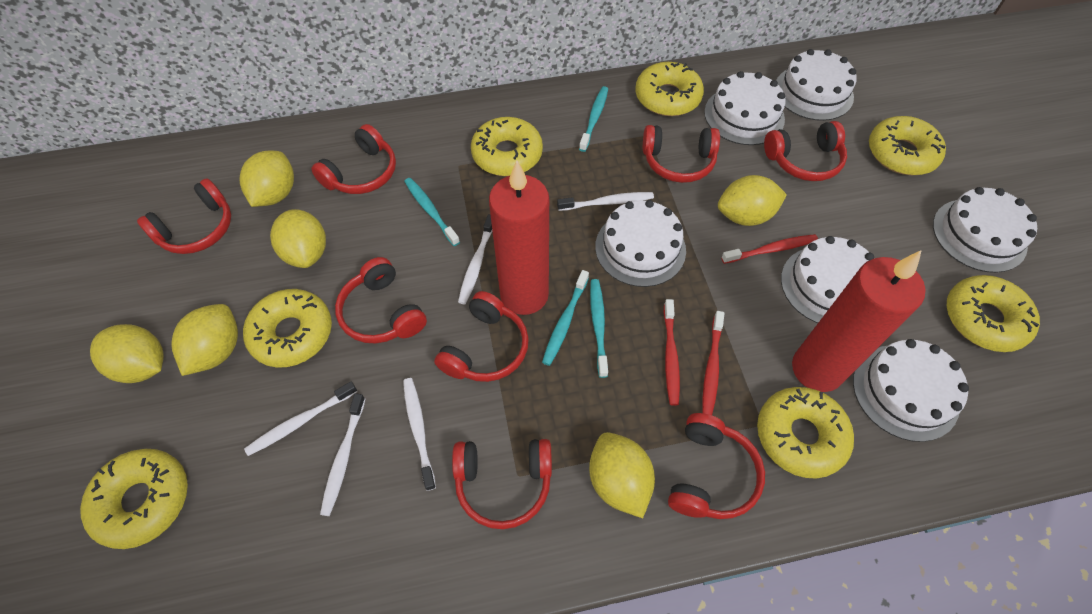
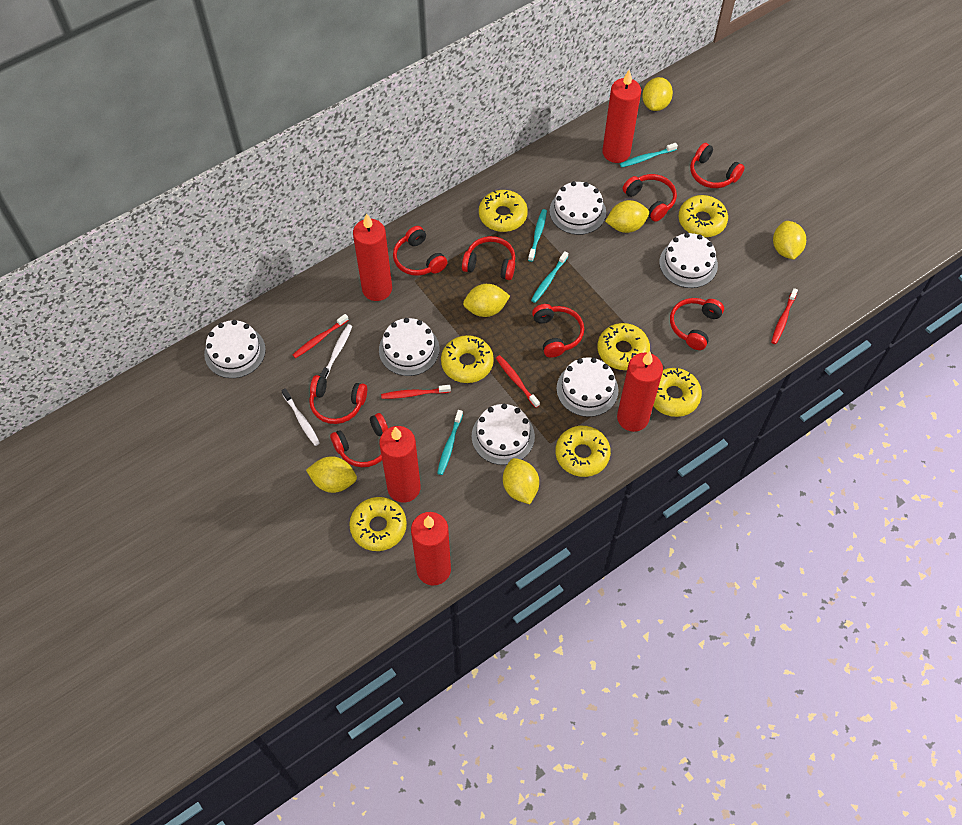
red candle: 2 -> 5
red toothbrush: 3 -> 4
white toothbrush: 5 -> 2

